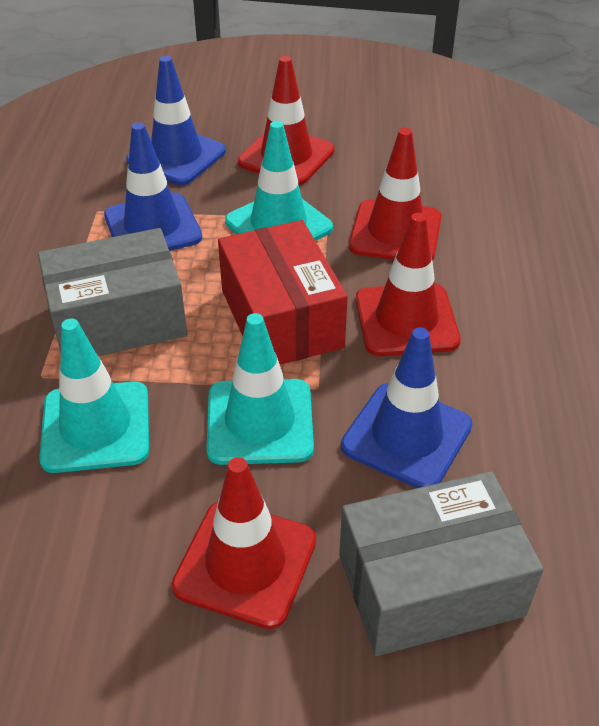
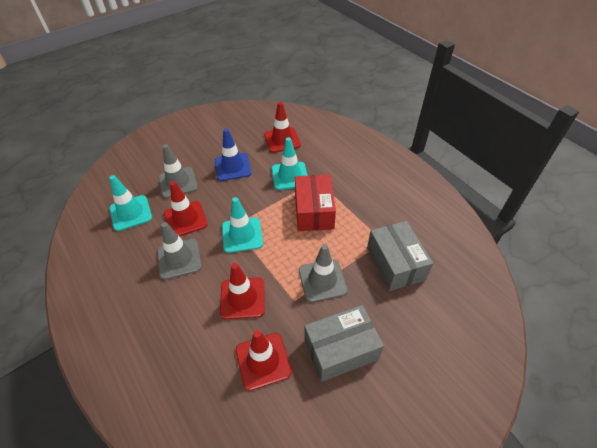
blue traffic cone: 3 -> 1
grey traffic cone: 0 -> 3

